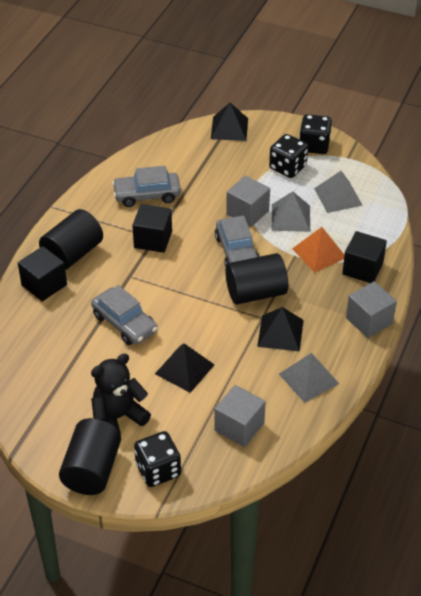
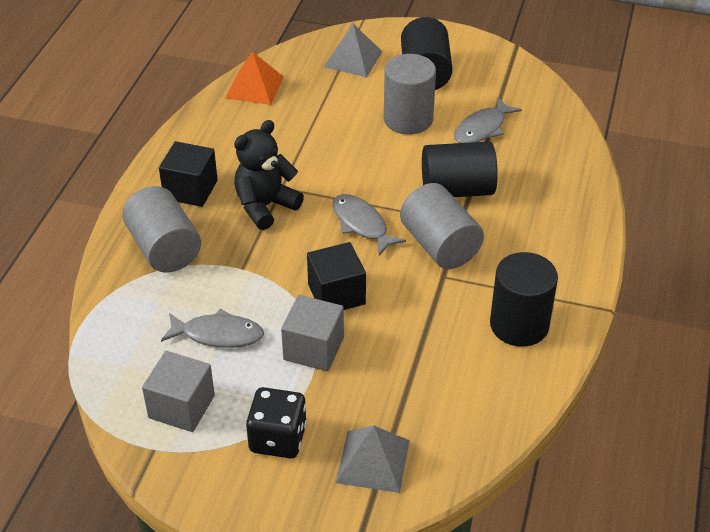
black cube: 3 -> 2
black dice: 3 -> 1
black pyramid: 3 -> 0
grey car: 3 -> 0
grey cube: 3 -> 2
grey cylinder: 0 -> 3
grey fish: 0 -> 3
grey pyramid: 3 -> 2

